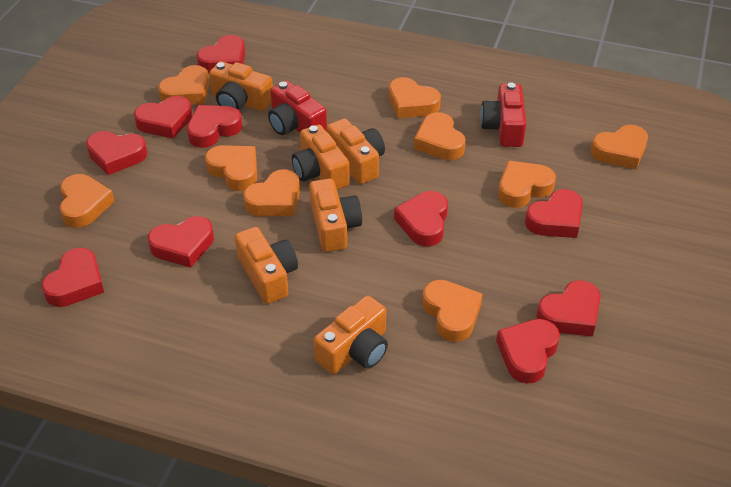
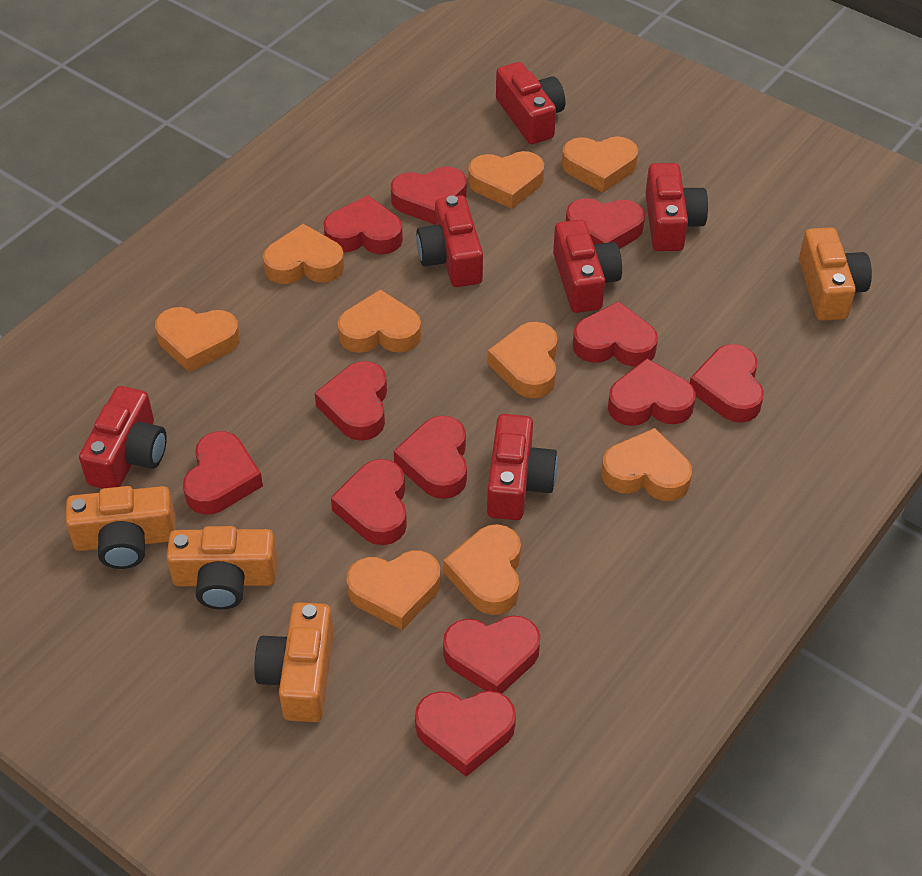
orange camera: 6 -> 4
red camera: 2 -> 6
red heart: 10 -> 12

